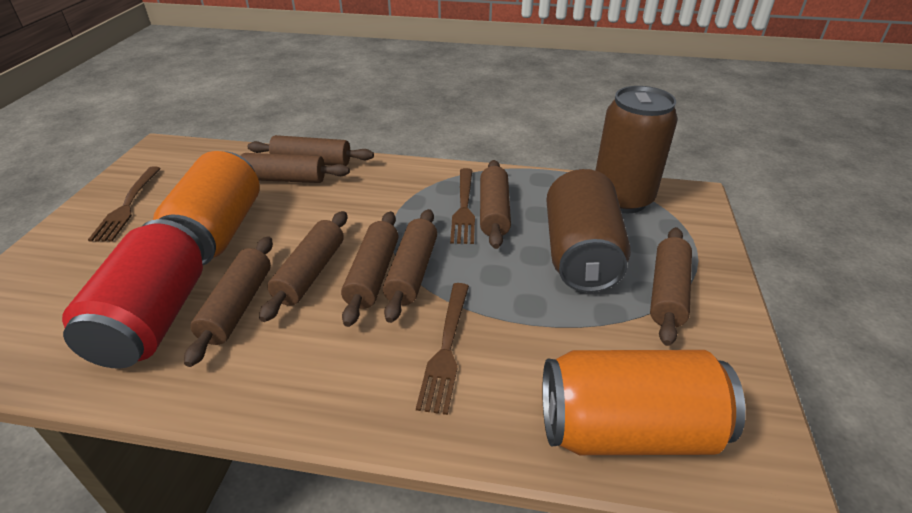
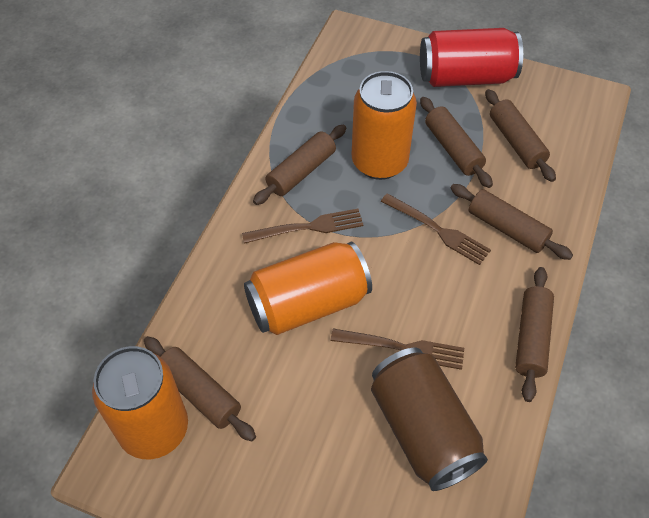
brown can: 2 -> 1
brown rolling pin: 8 -> 6
orange can: 2 -> 3

